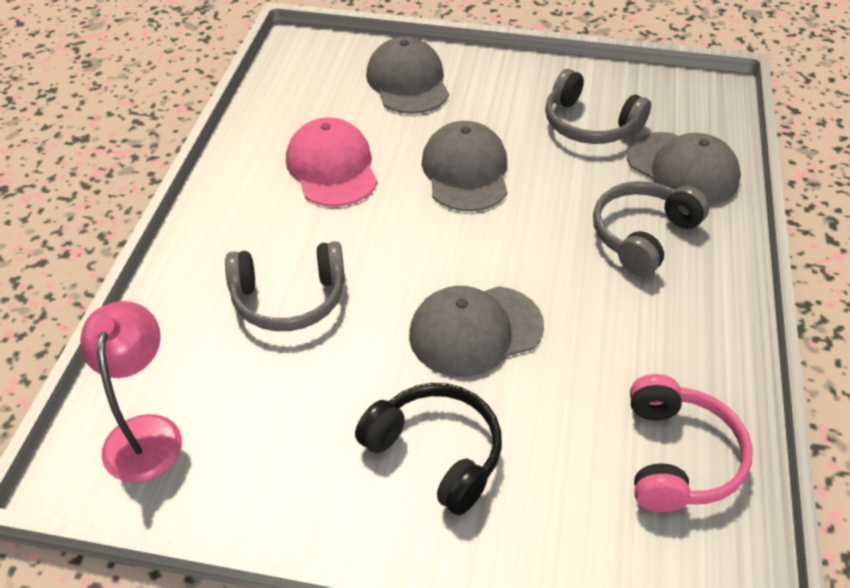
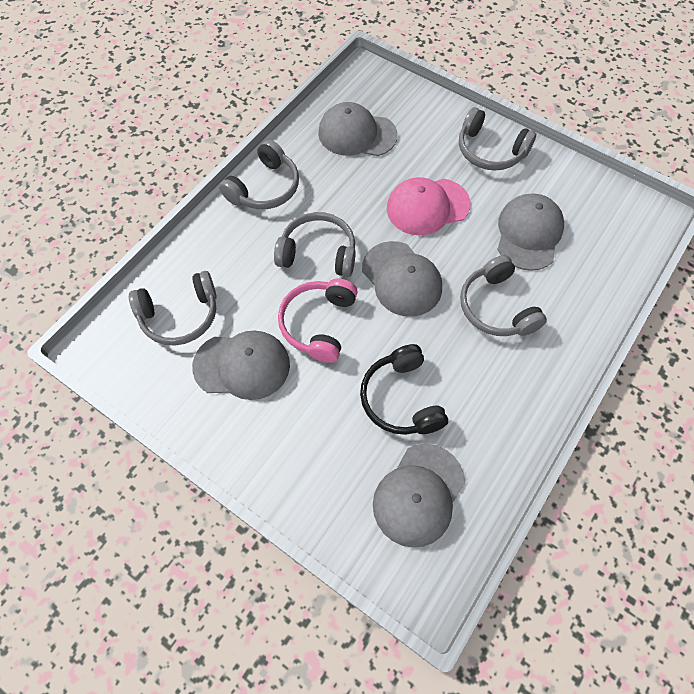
grey cap: 4 -> 5
grey headphones: 3 -> 5
pink lamp: 1 -> 0

